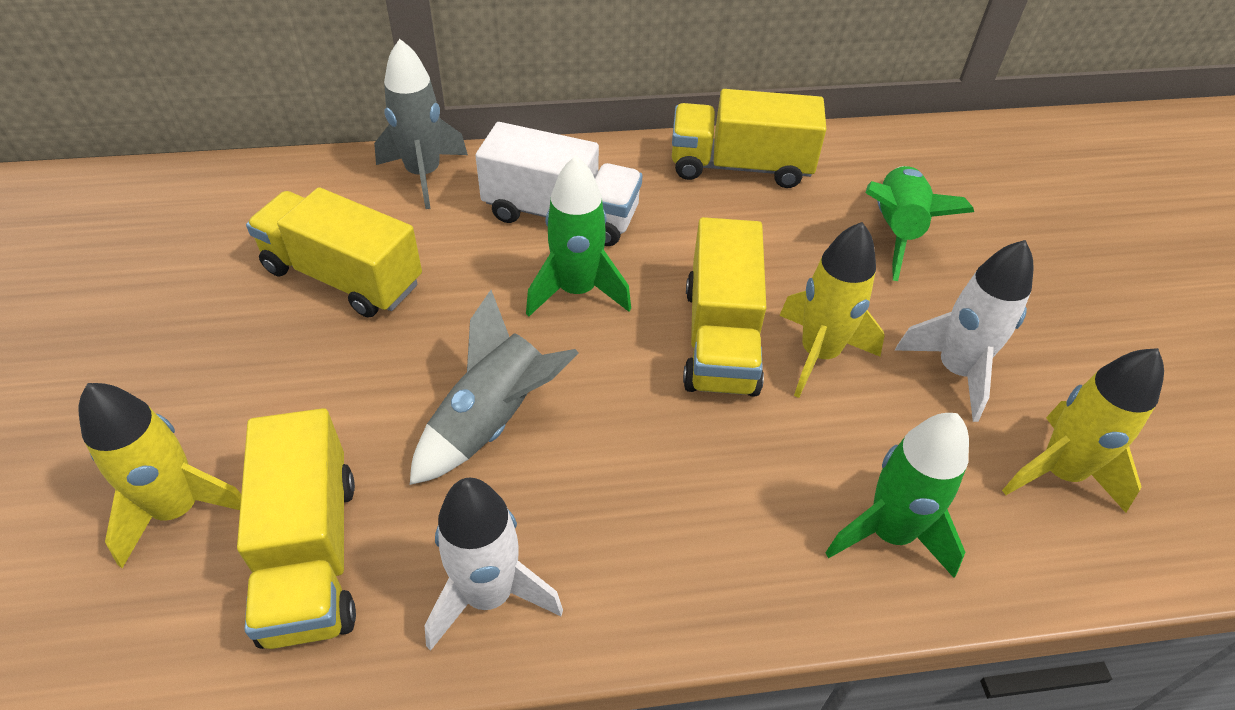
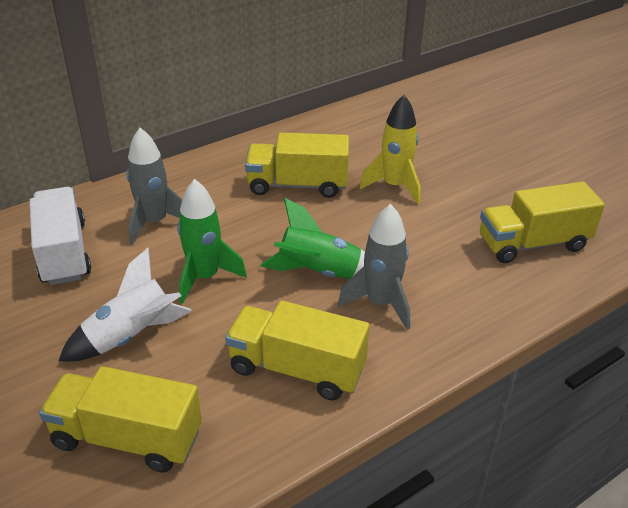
green rocket: 3 -> 2
white rocket: 2 -> 1
yellow rocket: 3 -> 1

